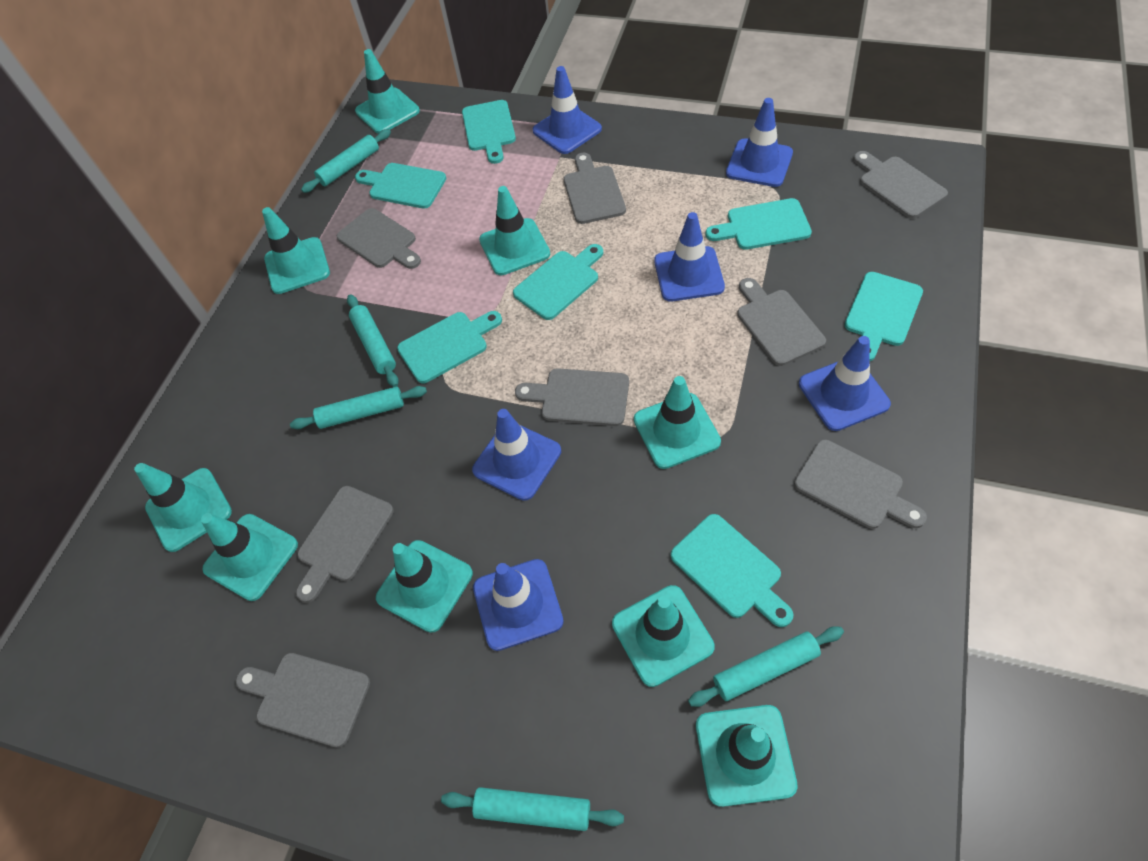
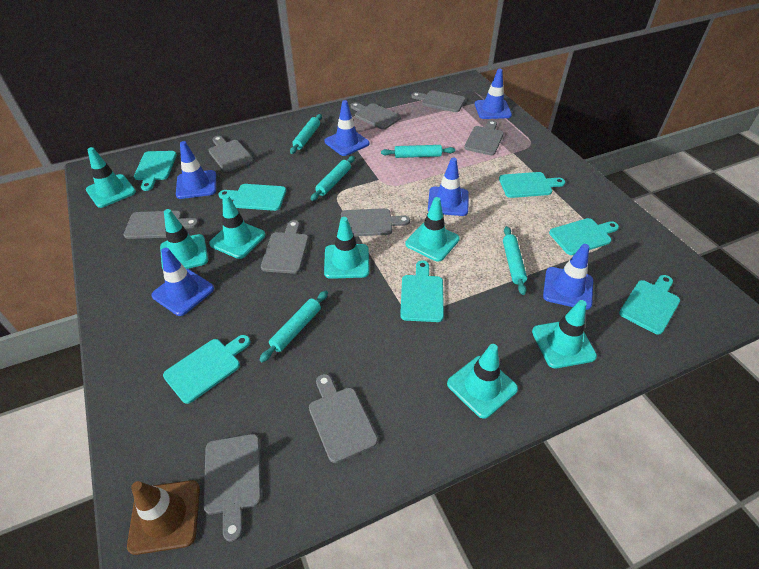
brown traffic cone: 0 -> 1
grey cutting board: 8 -> 9
turquoise traffic cone: 9 -> 7

